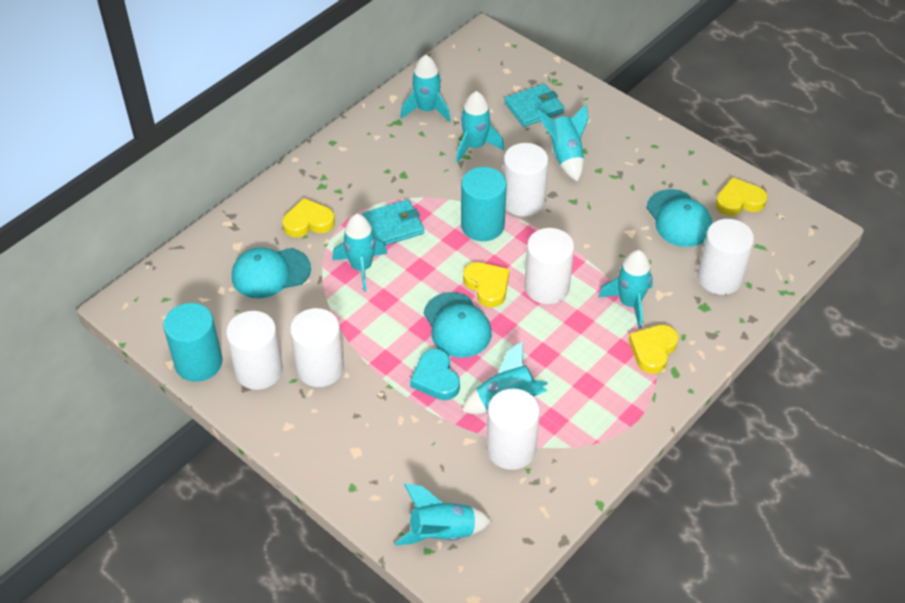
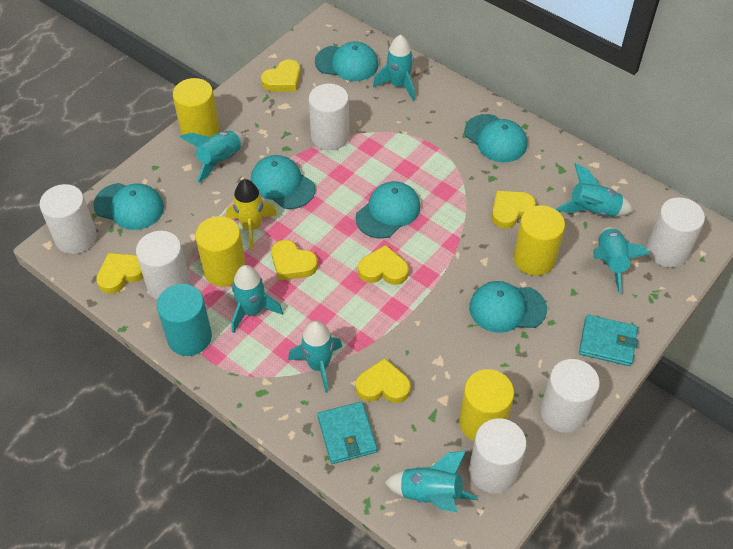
turquoise cap: 3 -> 6
turquoise cylinder: 2 -> 1
turquoise heart: 1 -> 0
yellow cylinder: 0 -> 4
yellow heart: 4 -> 6
yellow rocket: 0 -> 1

